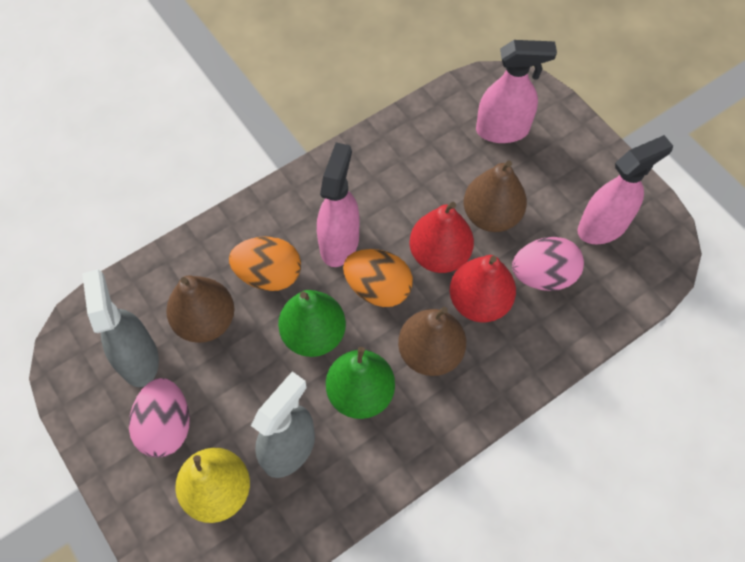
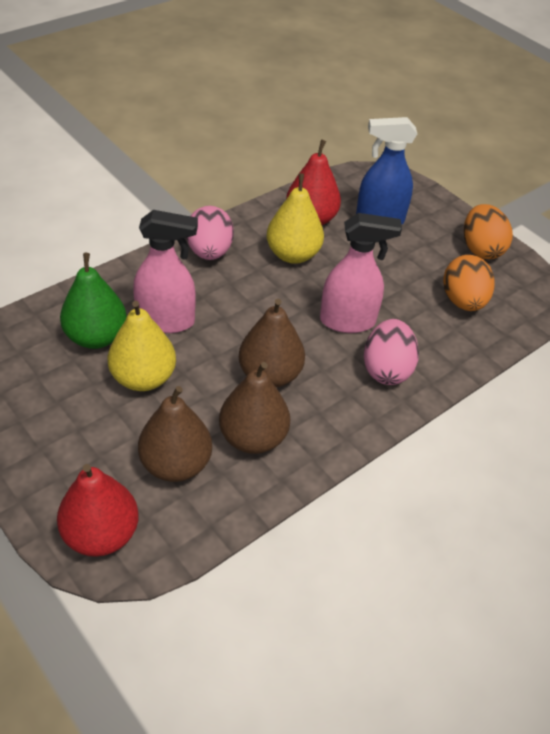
blue spray bottle: 0 -> 1
green pear: 2 -> 1
grey spray bottle: 2 -> 0
pink spray bottle: 3 -> 2
yellow pear: 1 -> 2

